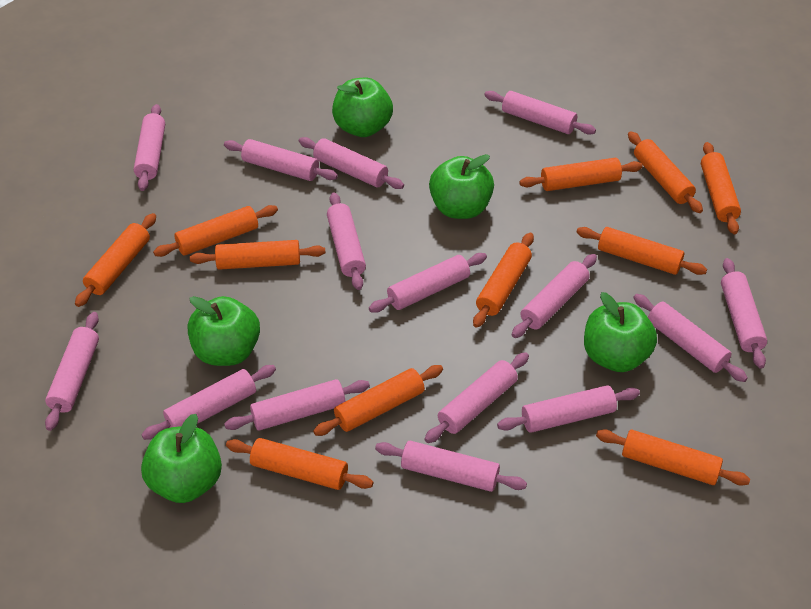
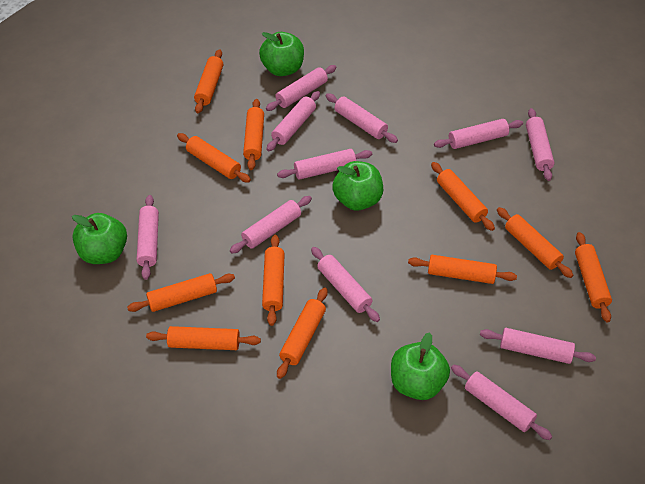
green apple: 5 -> 4
pink rolling pin: 15 -> 11

